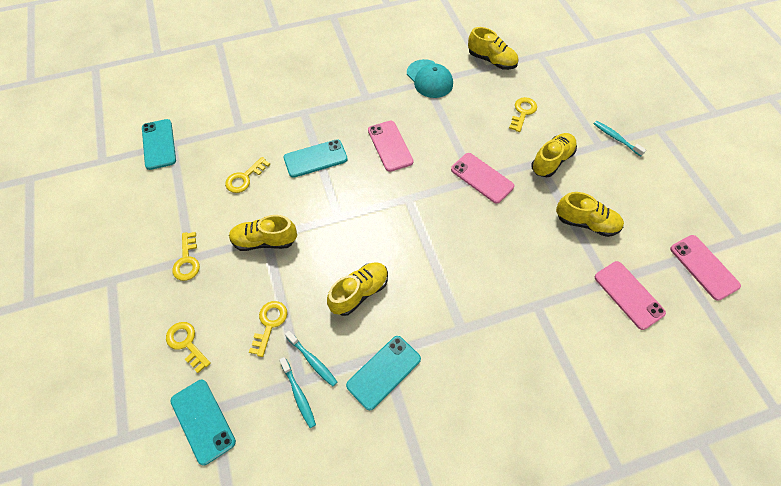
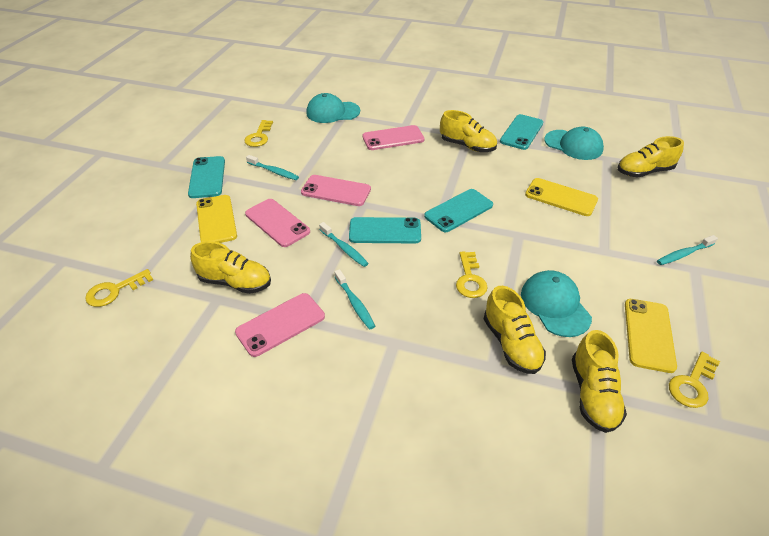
turquoise cap: 1 -> 3
turquoise toothbrush: 3 -> 4
yellow key: 5 -> 4
yellow phone: 0 -> 3

